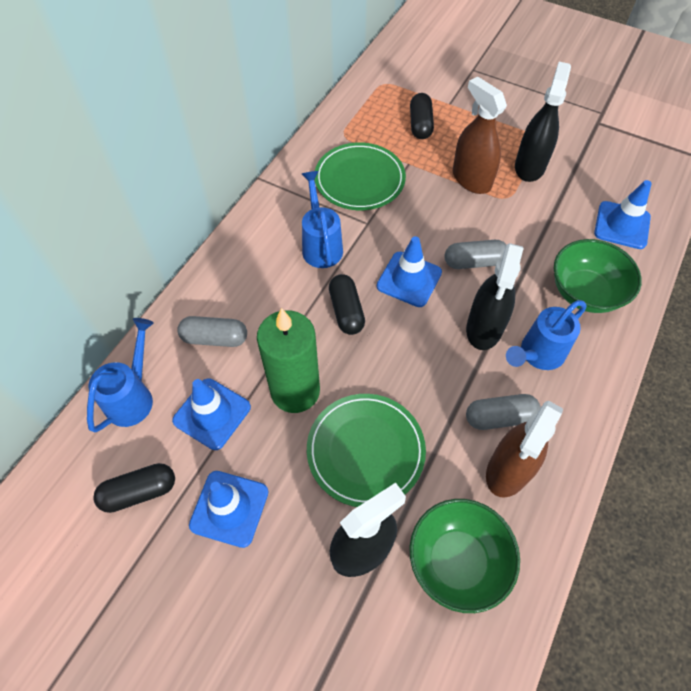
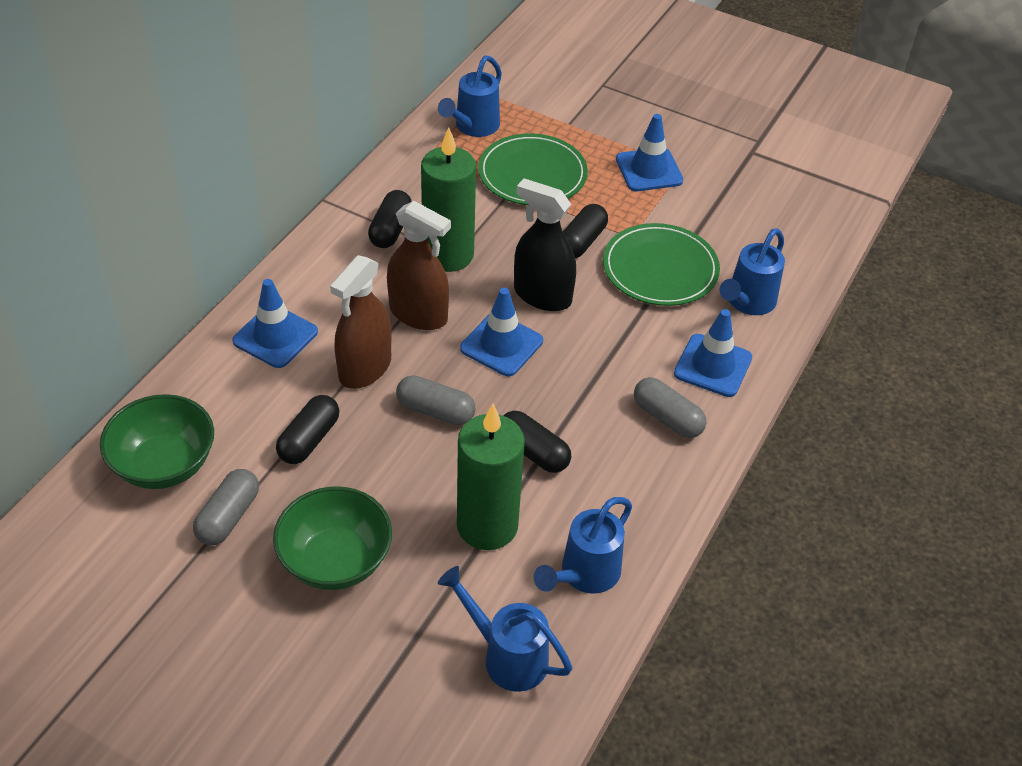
black capsule: 3 -> 4
black spray bottle: 3 -> 1
blue watering can: 3 -> 4
green candle: 1 -> 2

